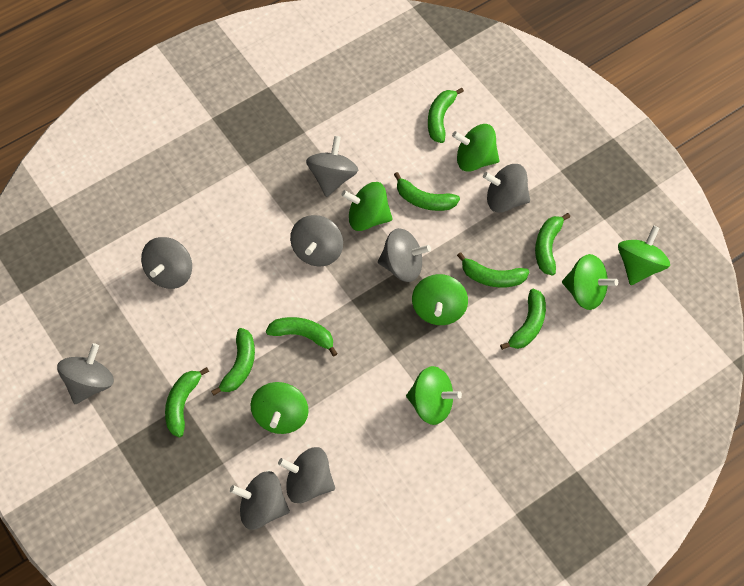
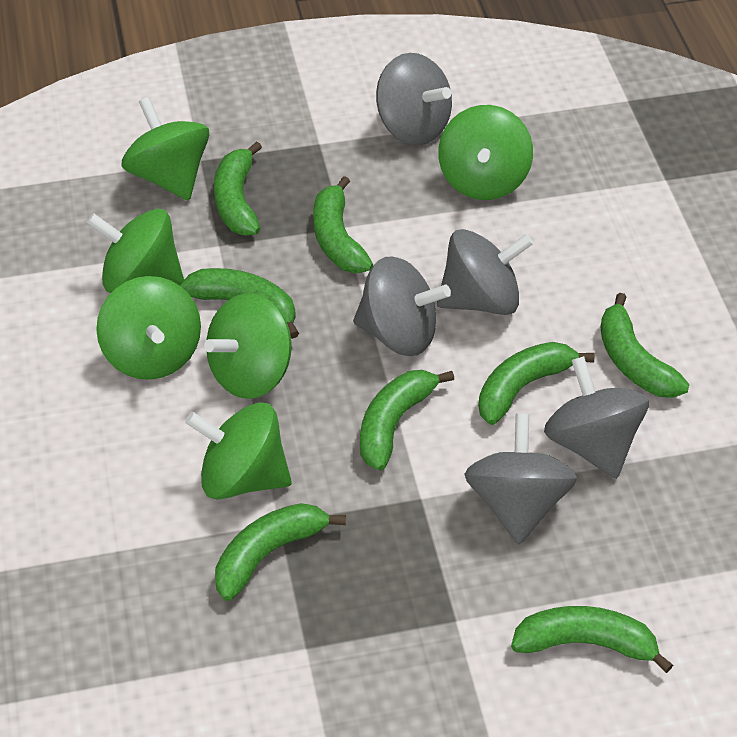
green spinning top: 7 -> 6
grey spinning top: 8 -> 5

